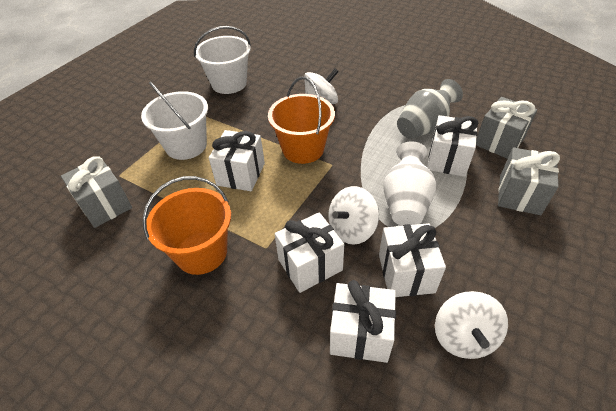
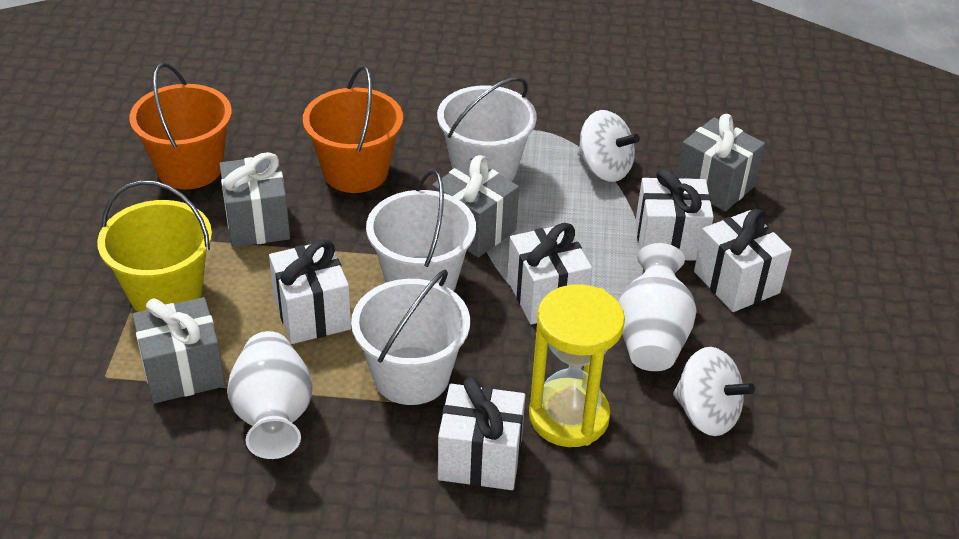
grey gift: 3 -> 4
grey vase: 1 -> 0
white bucket: 2 -> 3
white spinning top: 3 -> 2
white vase: 1 -> 2
yellow bucket: 0 -> 1
yellow hourglass: 0 -> 1

